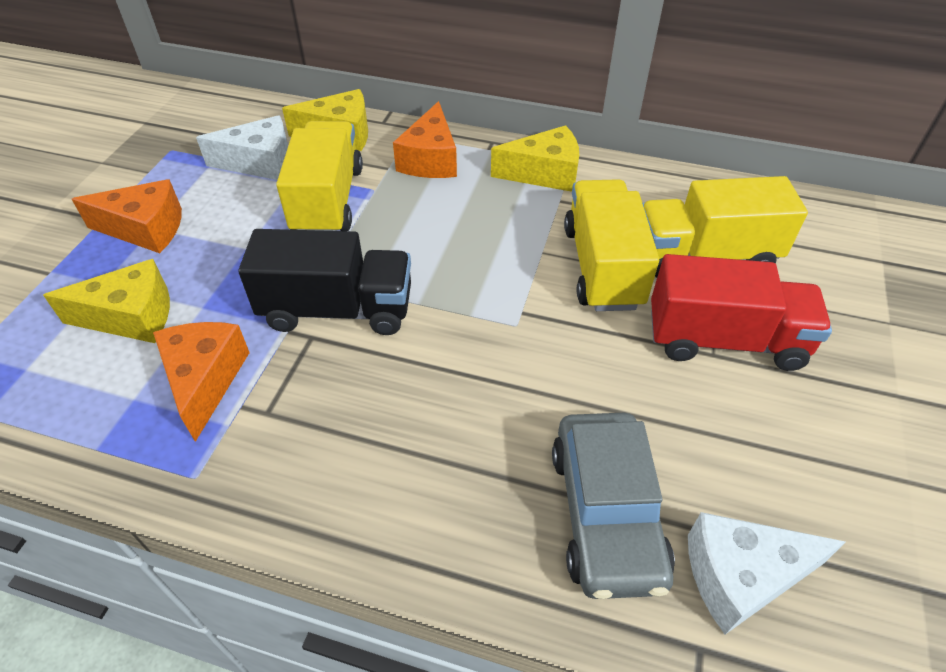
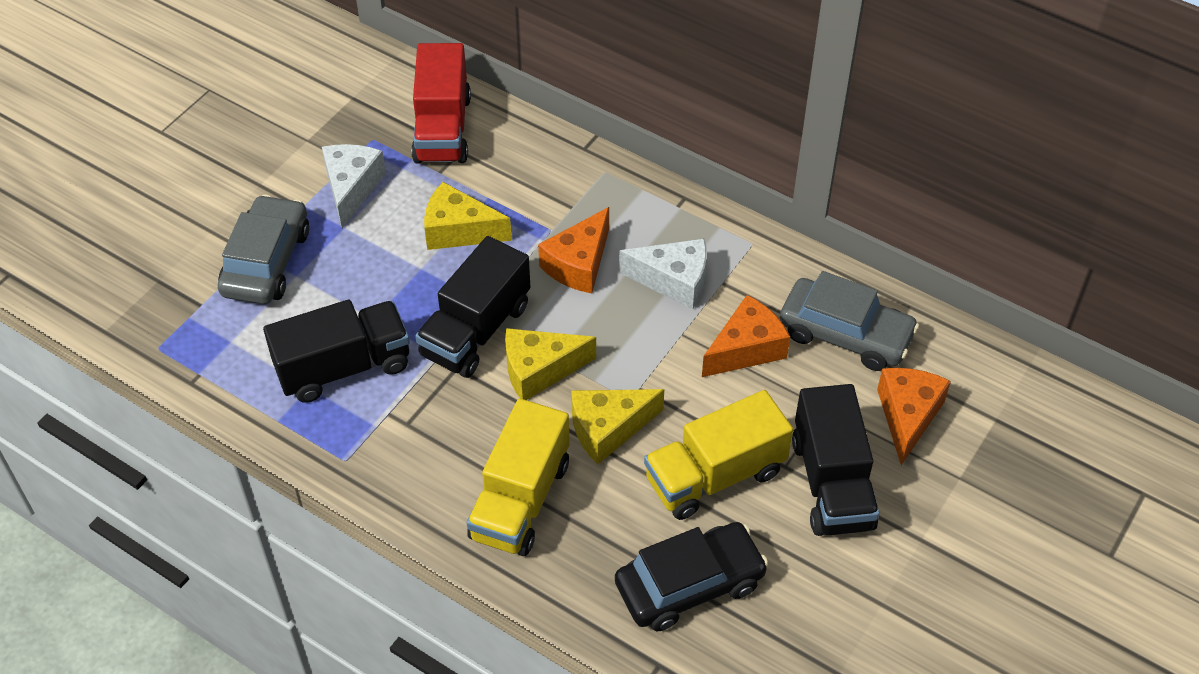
black car: 0 -> 1
black truck: 1 -> 3
grey car: 1 -> 2
yellow truck: 3 -> 2

